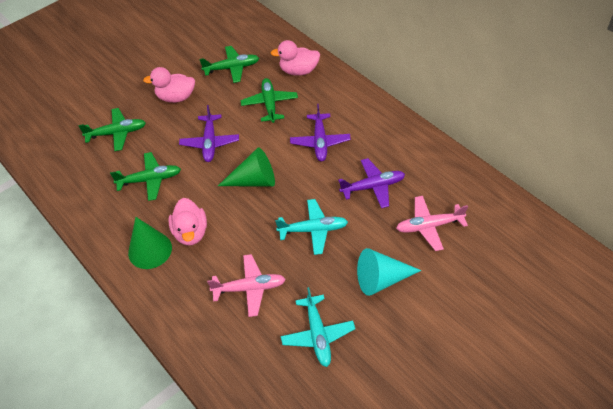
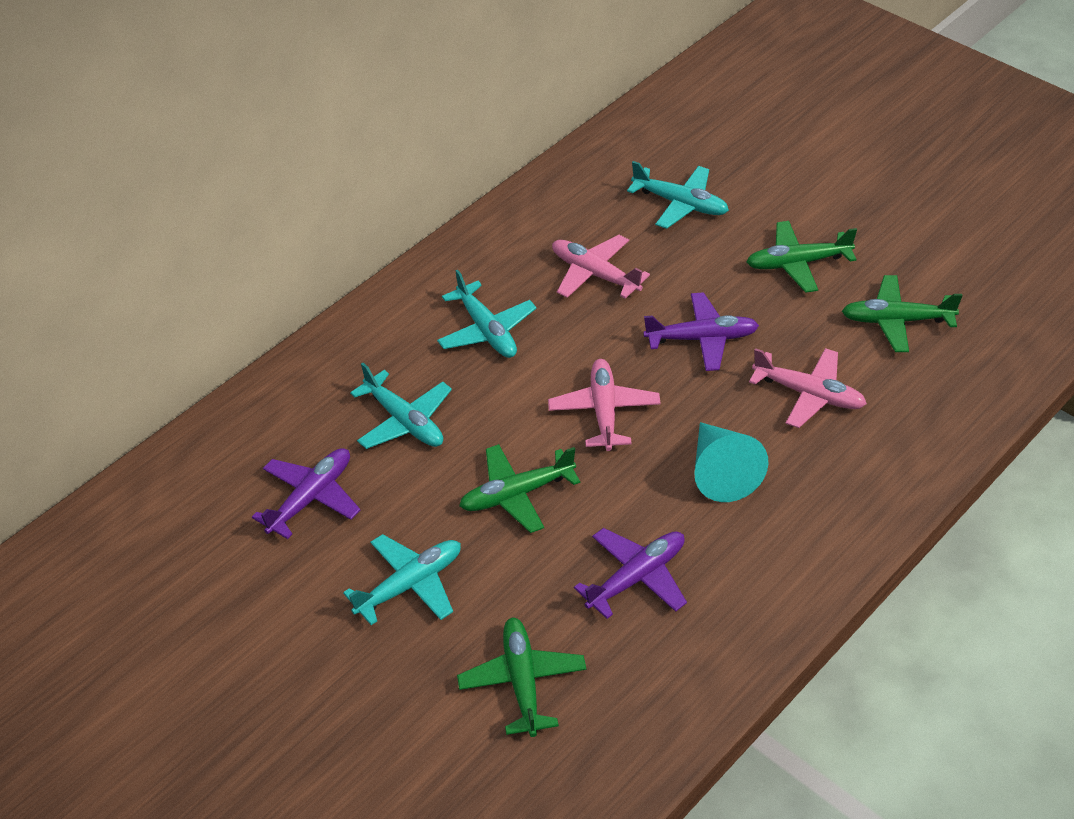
green cone: 2 -> 0
pink duck: 3 -> 0
pink plane: 2 -> 3
turquoise plane: 2 -> 4

